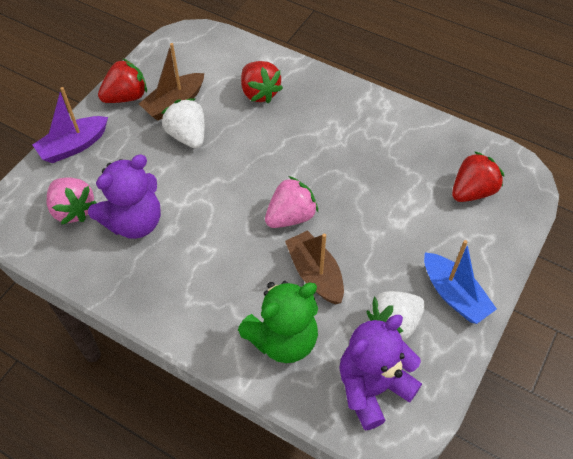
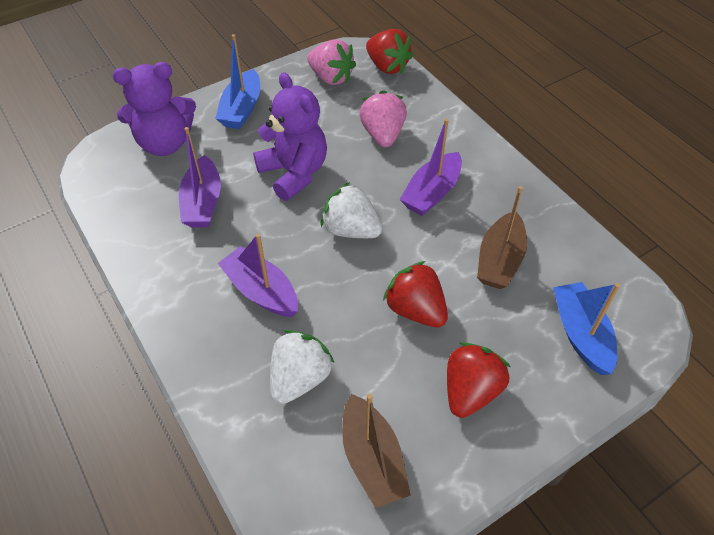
blue boat: 1 -> 2
green teddy bear: 1 -> 0
purple boat: 1 -> 3

